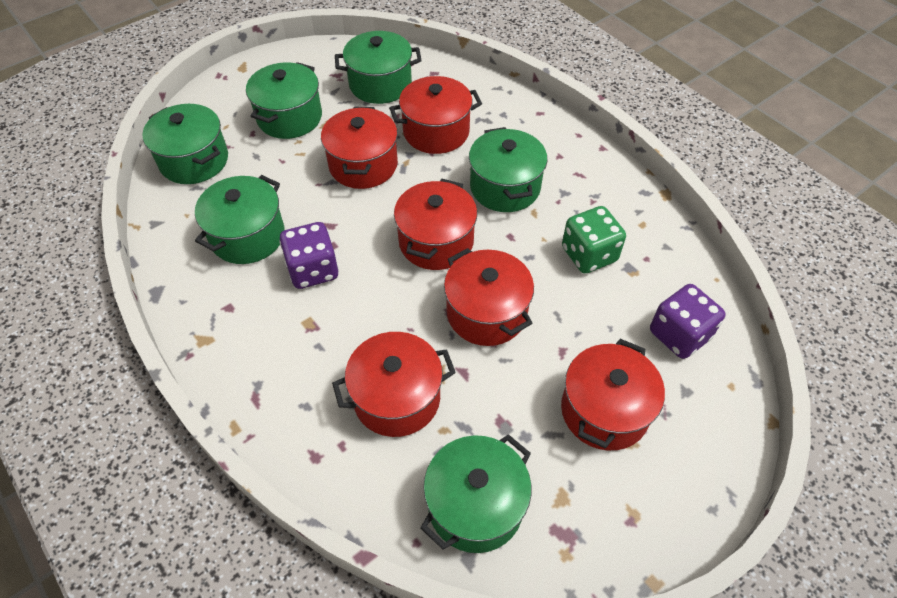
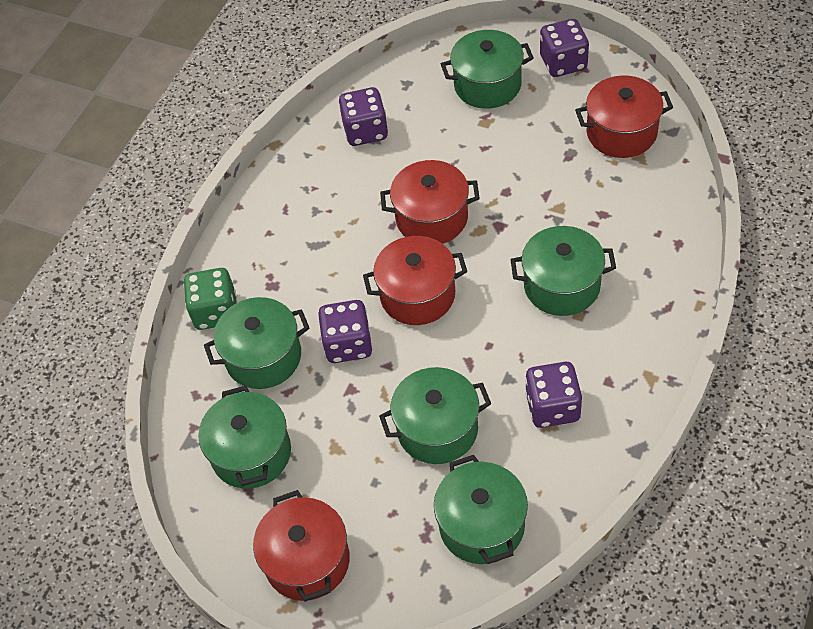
purple dice: 2 -> 4
red pot: 6 -> 4

